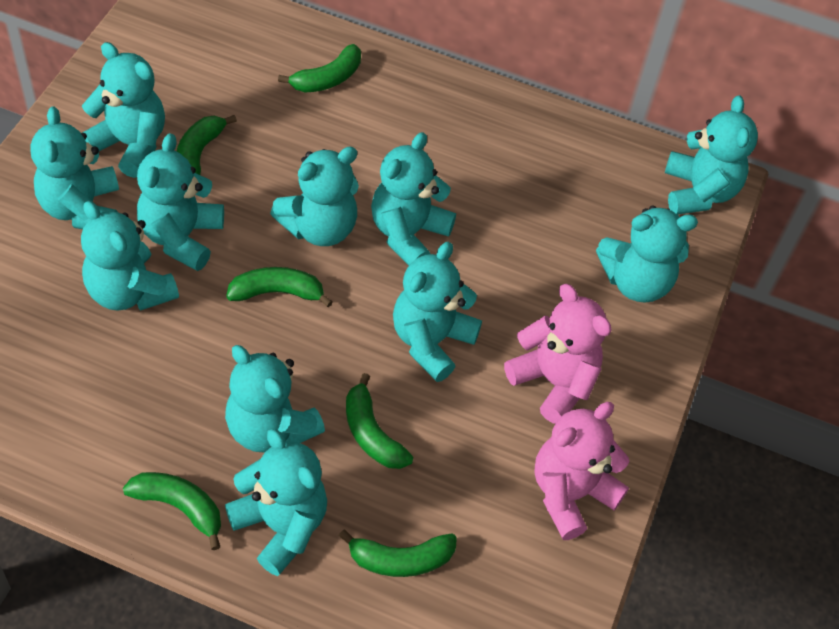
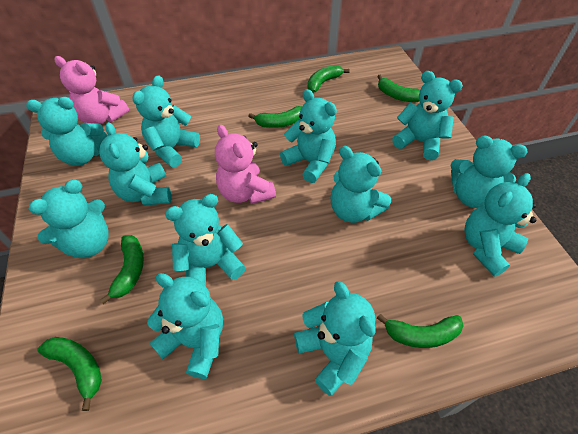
turquoise teddy bear: 11 -> 12

